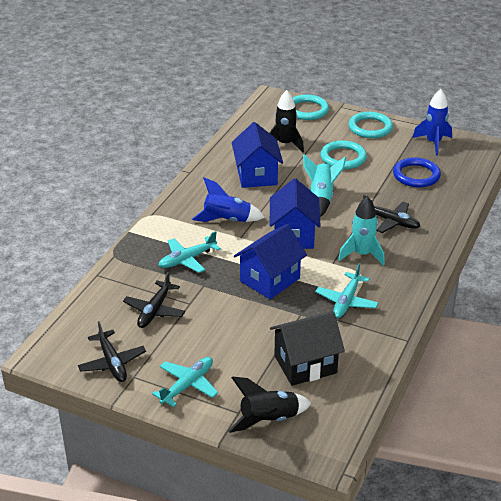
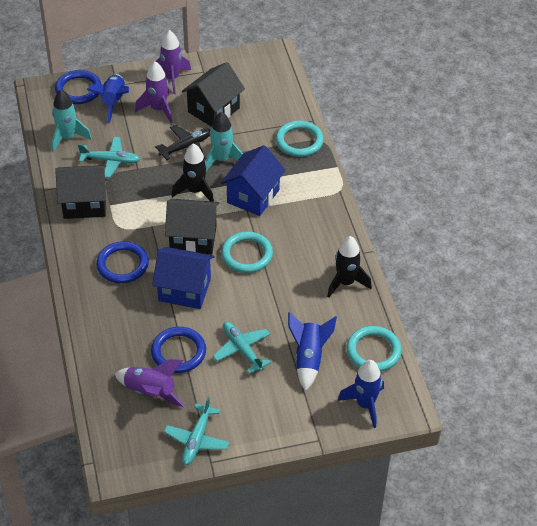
black house: 1 -> 3
black plane: 3 -> 1
blue house: 3 -> 2
blue ring: 1 -> 3
blue rocket: 2 -> 3
purple rocket: 0 -> 3

